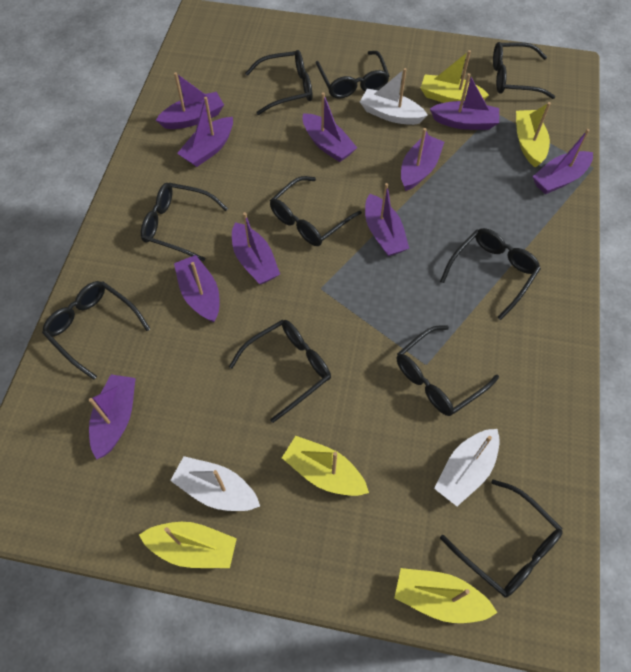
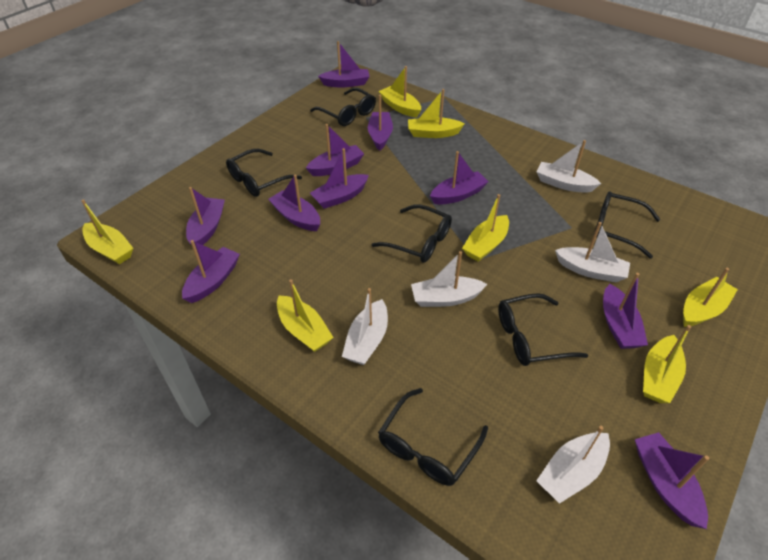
black glasses: 10 -> 6
white boat: 3 -> 5
yellow boat: 5 -> 7

